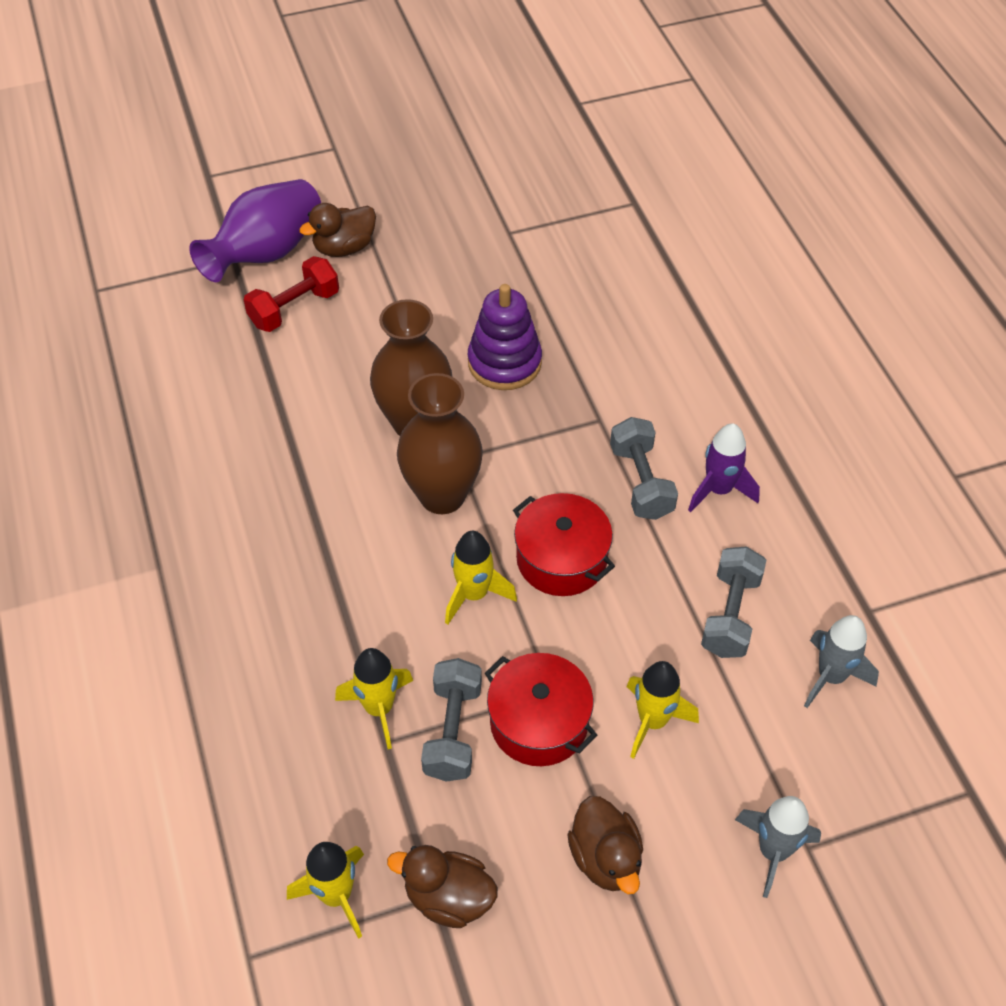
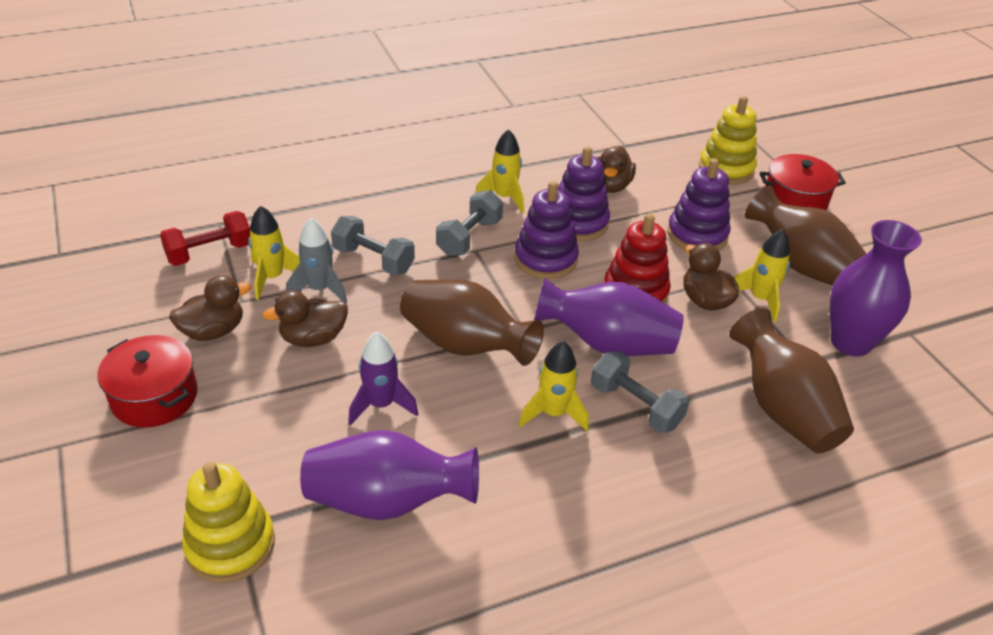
brown duck: 3 -> 4
brown vase: 2 -> 3
grey rocket: 2 -> 1
purple stacking toy: 1 -> 3
purple vase: 1 -> 3
red stacking toy: 0 -> 1
yellow stacking toy: 0 -> 2

